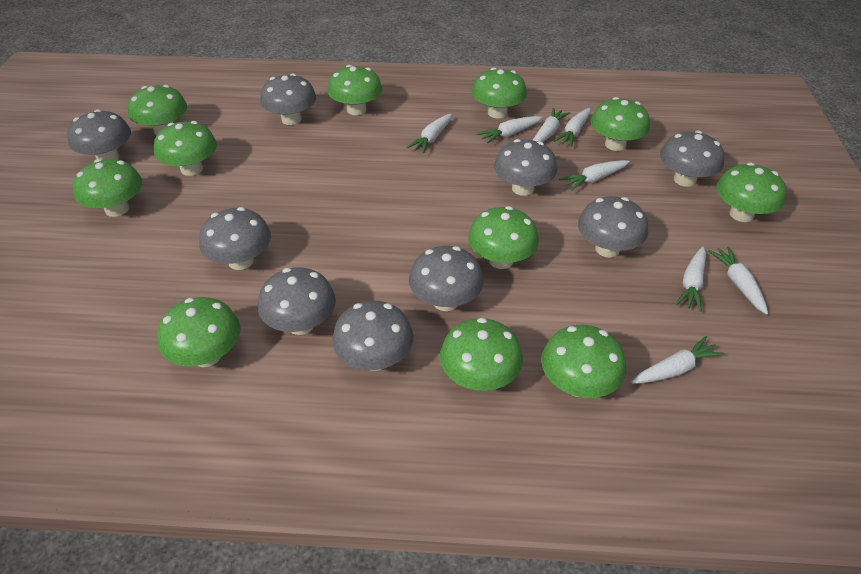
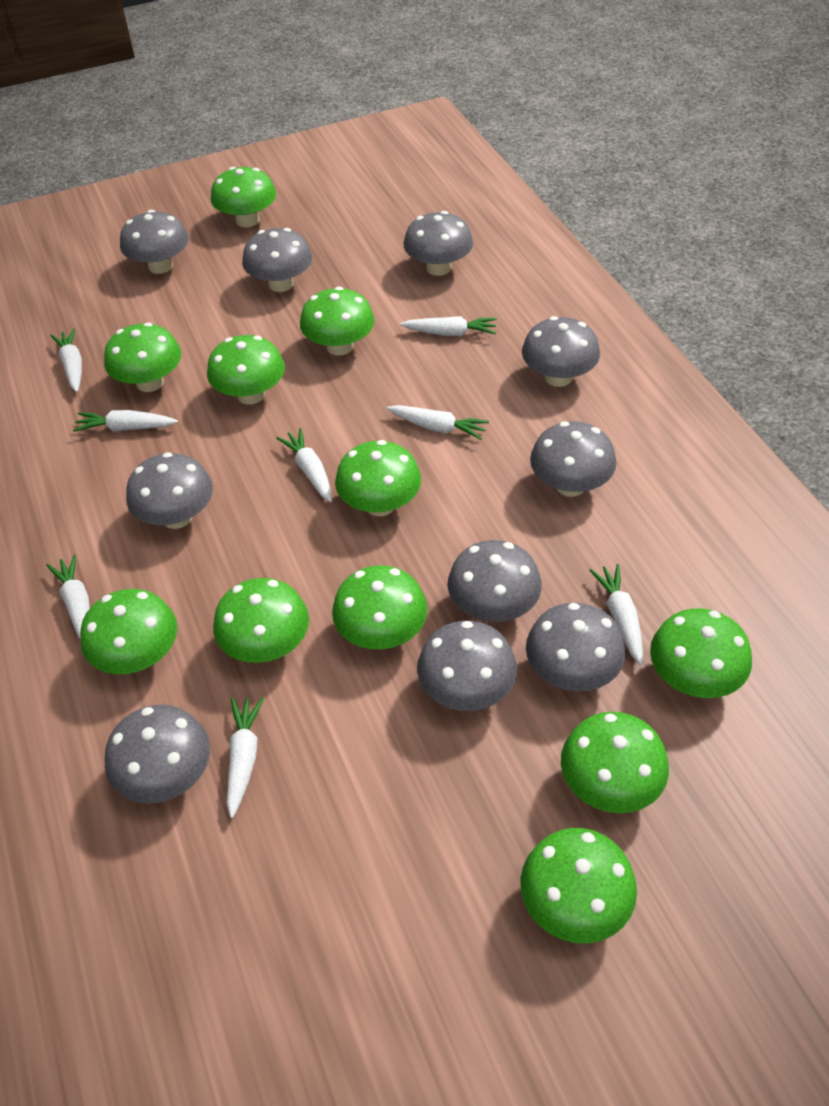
grey mushroom: 9 -> 10

